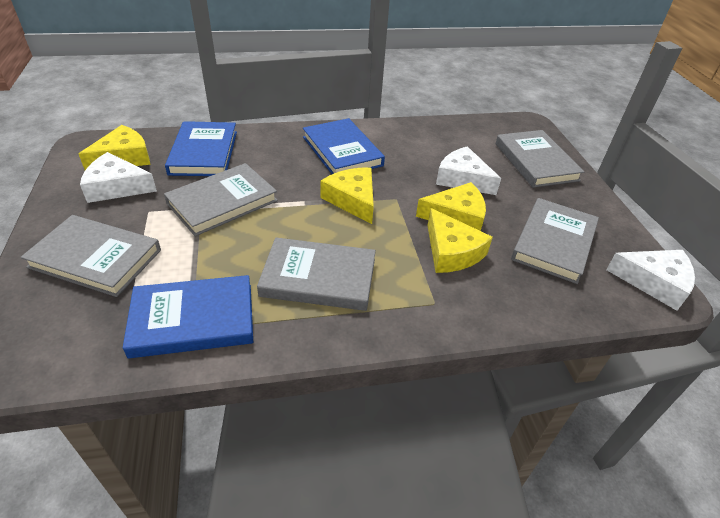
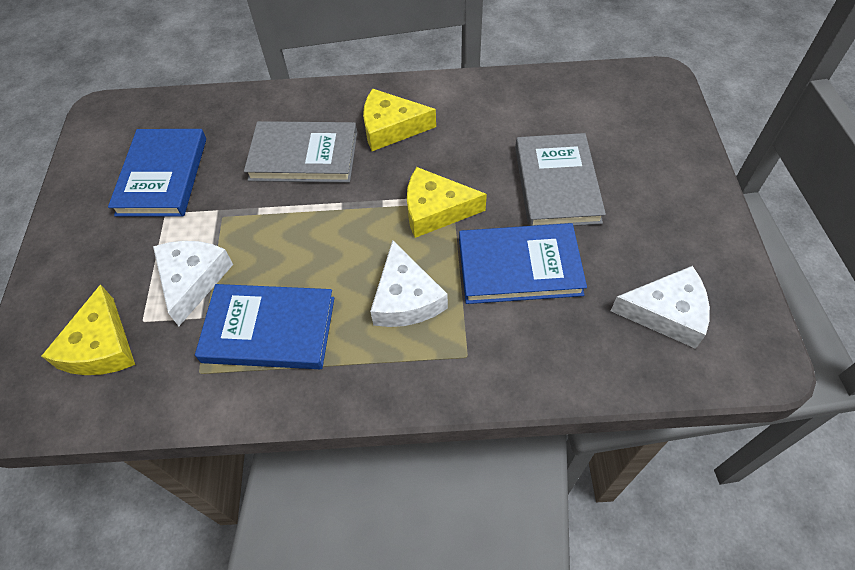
grey book: 5 -> 2
yellow cheese: 4 -> 3

